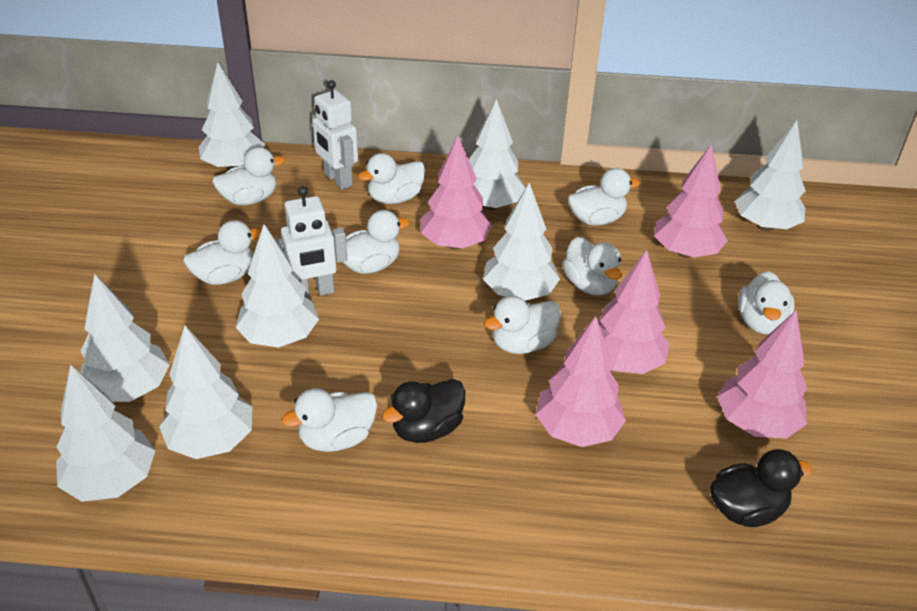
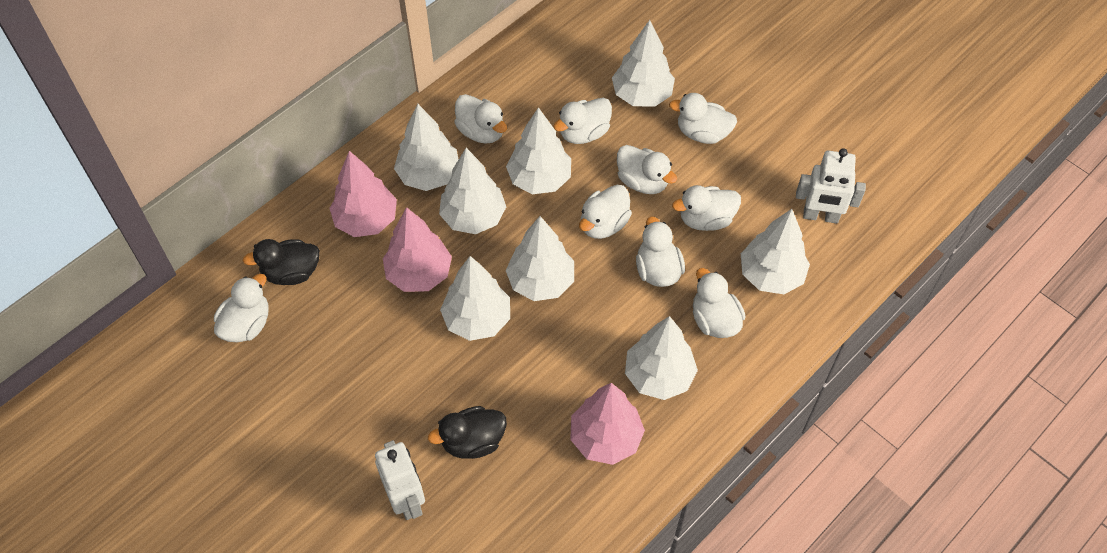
pink tree: 5 -> 3

